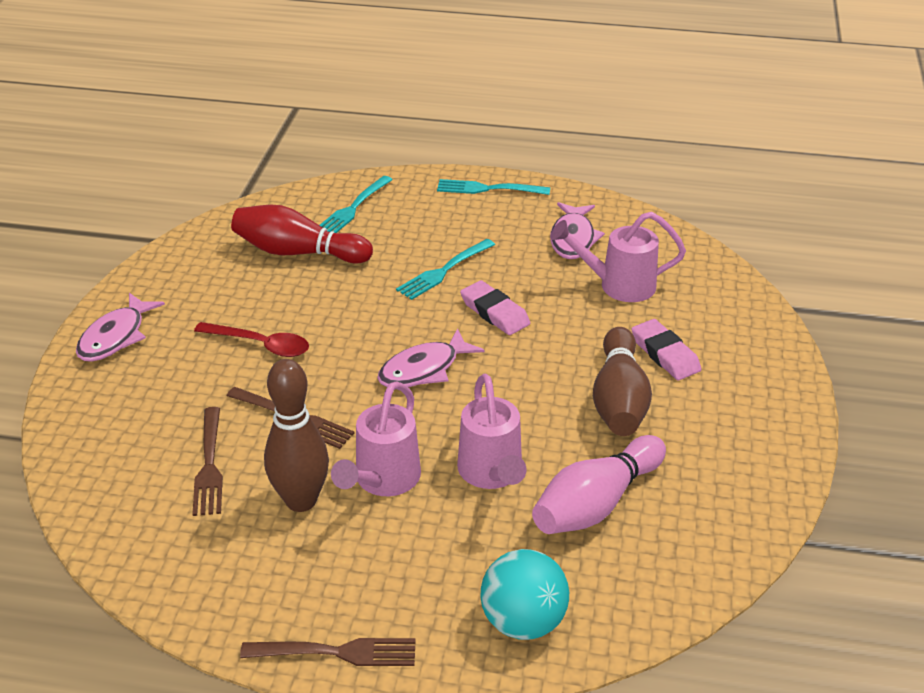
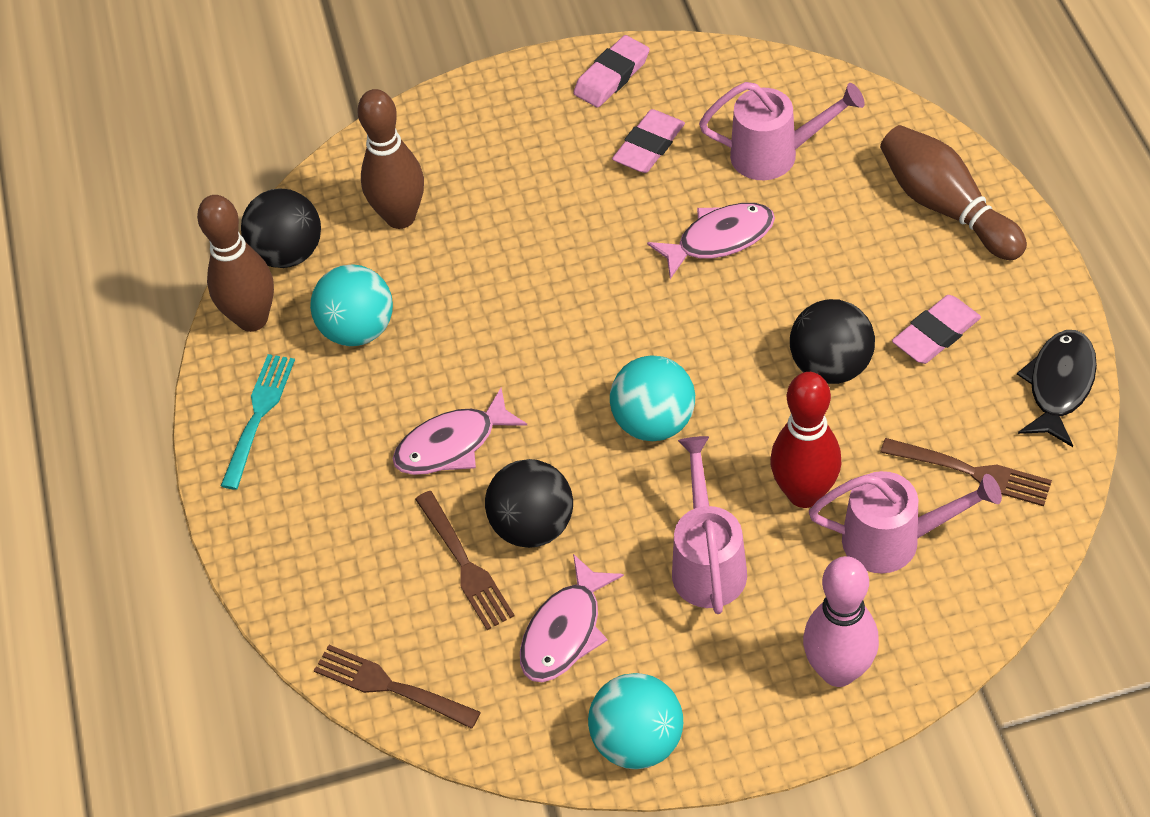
black ball: 0 -> 3
black fish: 0 -> 1
brown bowling pin: 2 -> 3
pink eraser: 2 -> 3
red spoon: 1 -> 0
turquoise ball: 1 -> 3
turquoise fork: 3 -> 1

